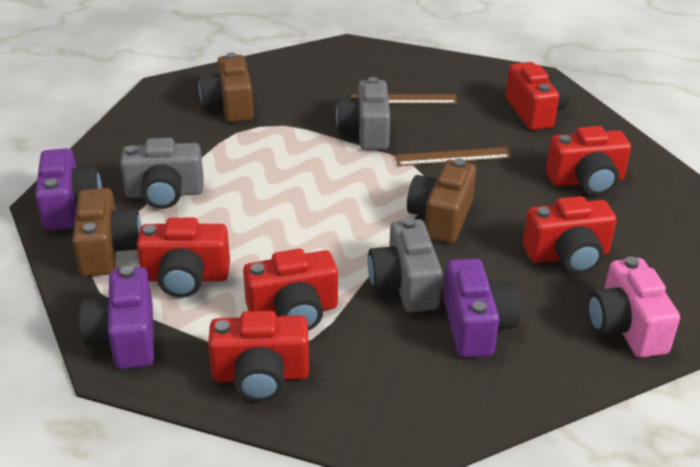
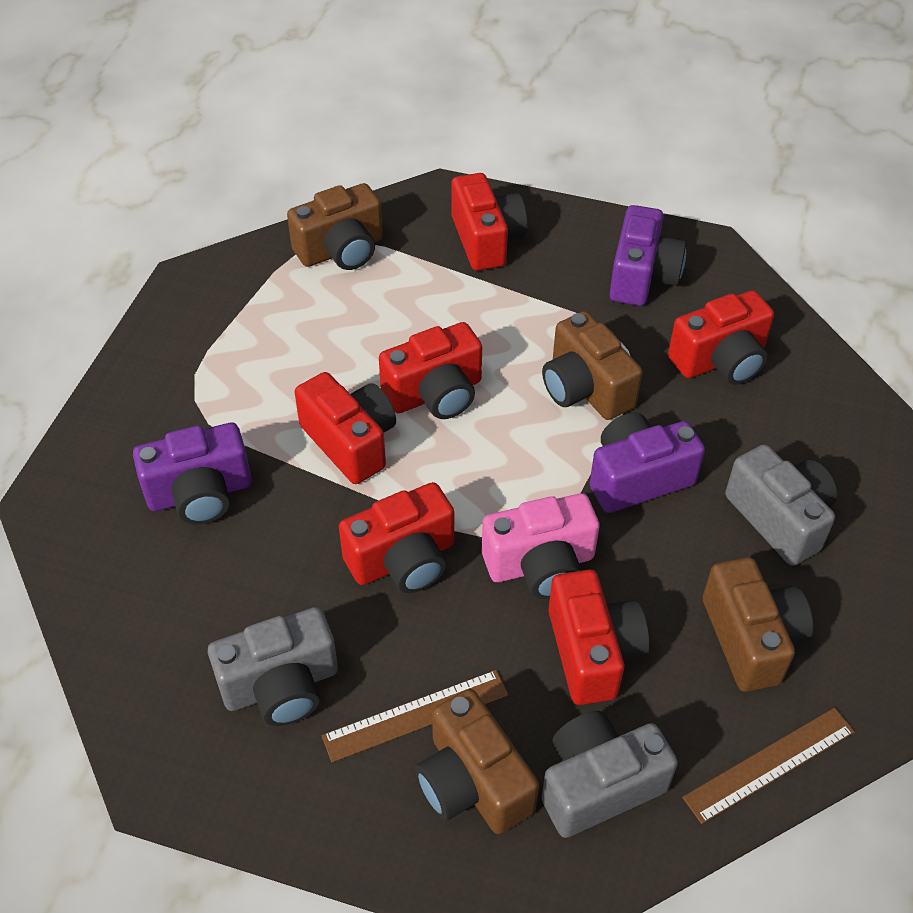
brown camera: 3 -> 4

